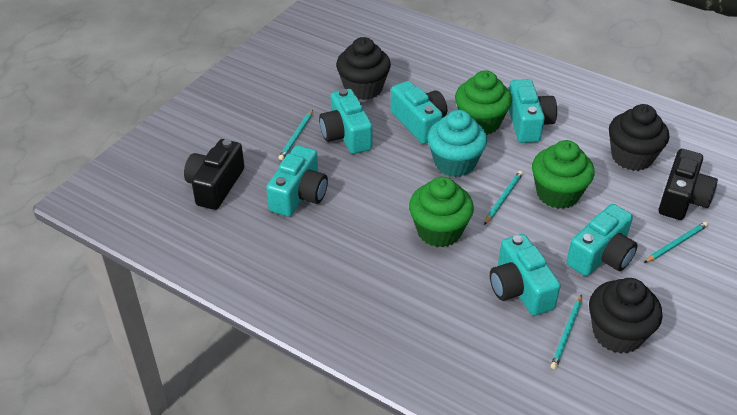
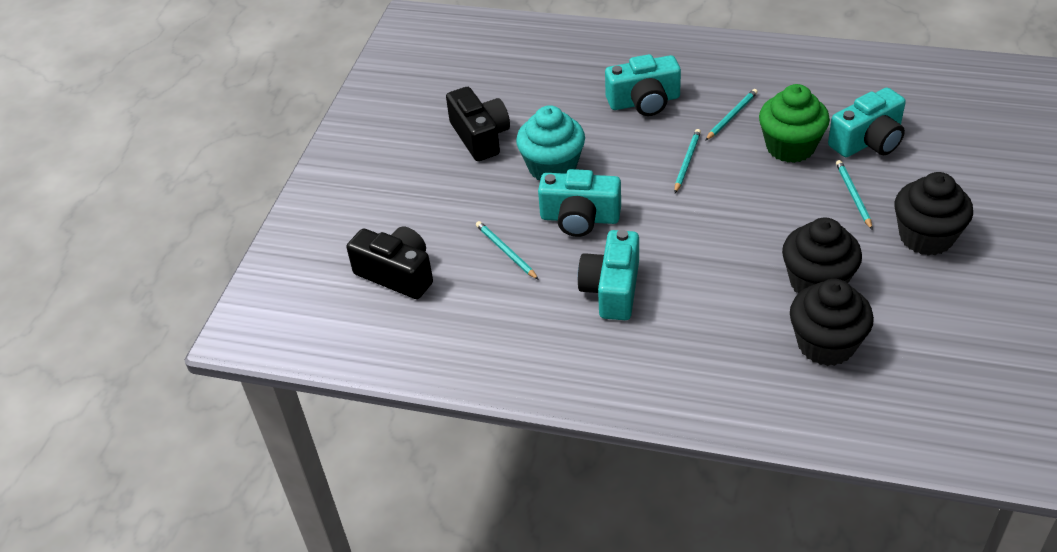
green cupcake: 3 -> 1
turquoise camera: 6 -> 4

